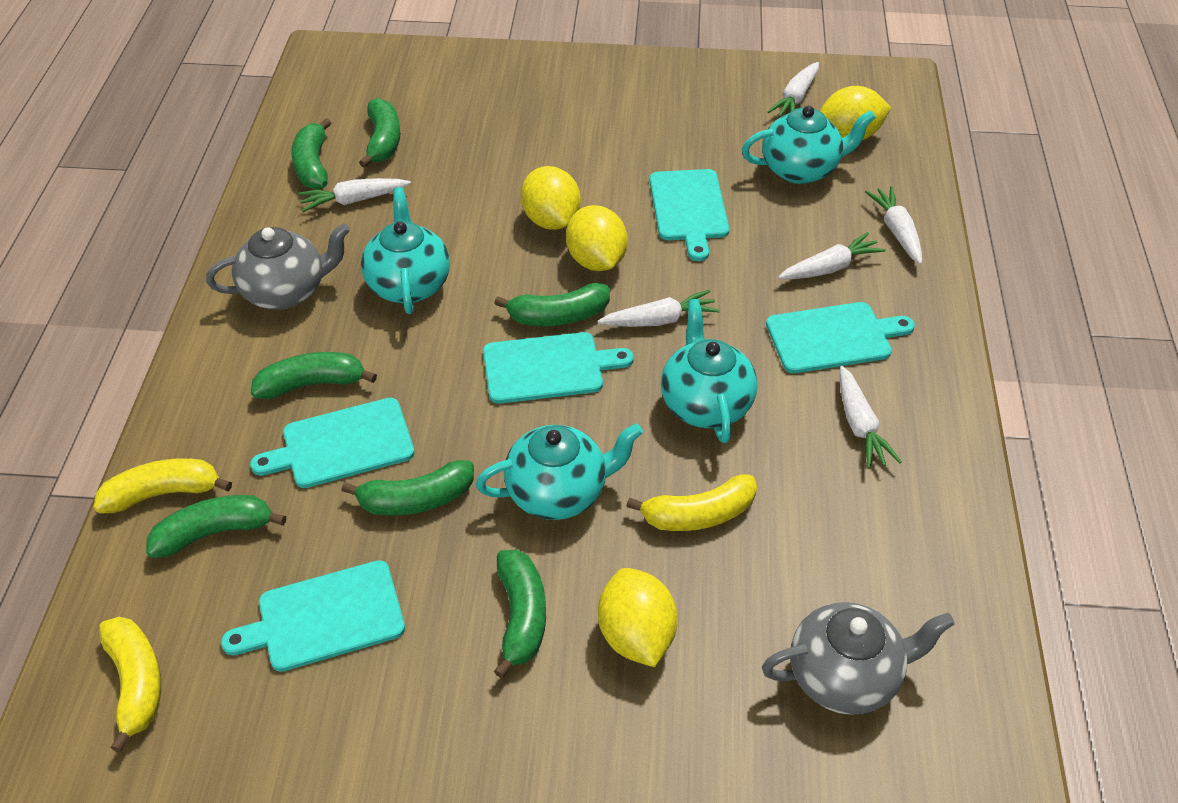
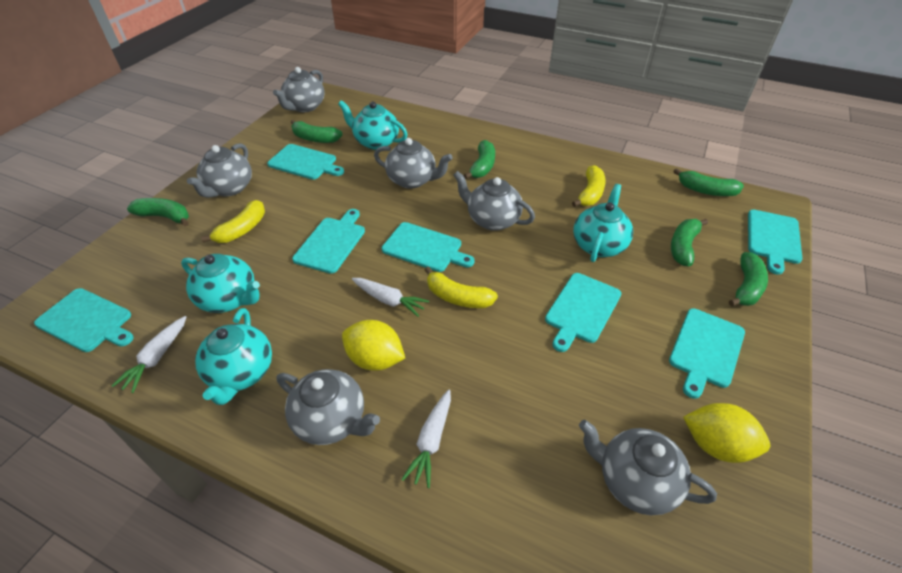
green banana: 7 -> 6
grey teapot: 2 -> 6
turquoise cutting board: 5 -> 7
white carrot: 6 -> 3
yellow lemon: 4 -> 2

